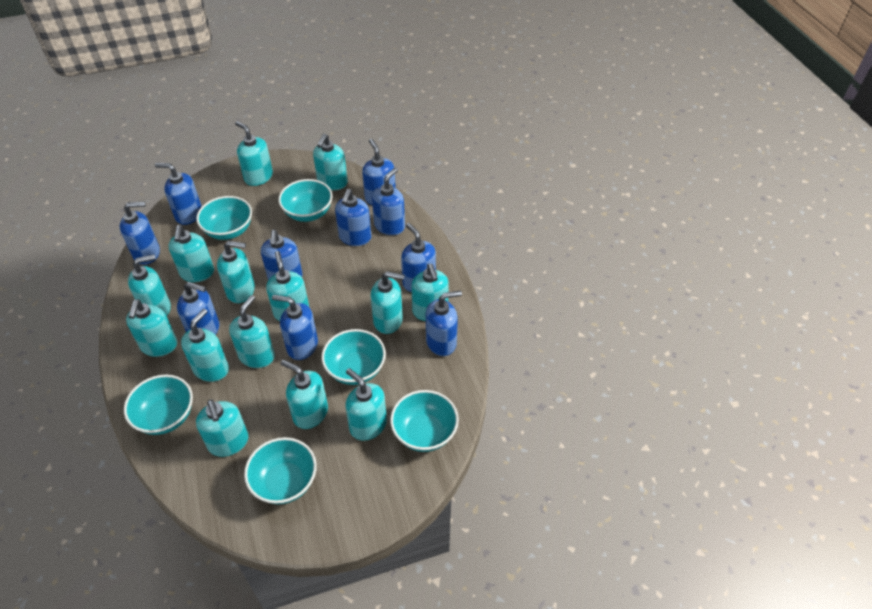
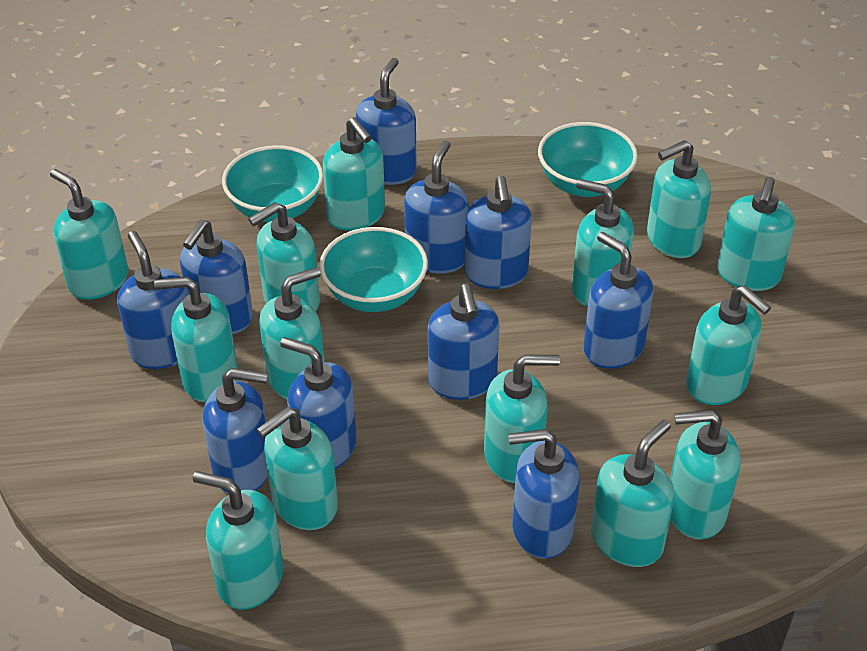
turquoise bowl: 6 -> 3

